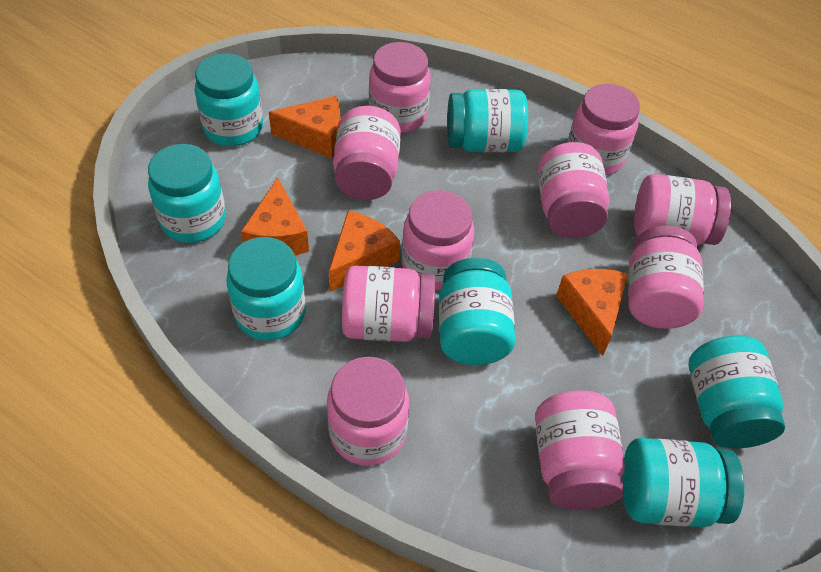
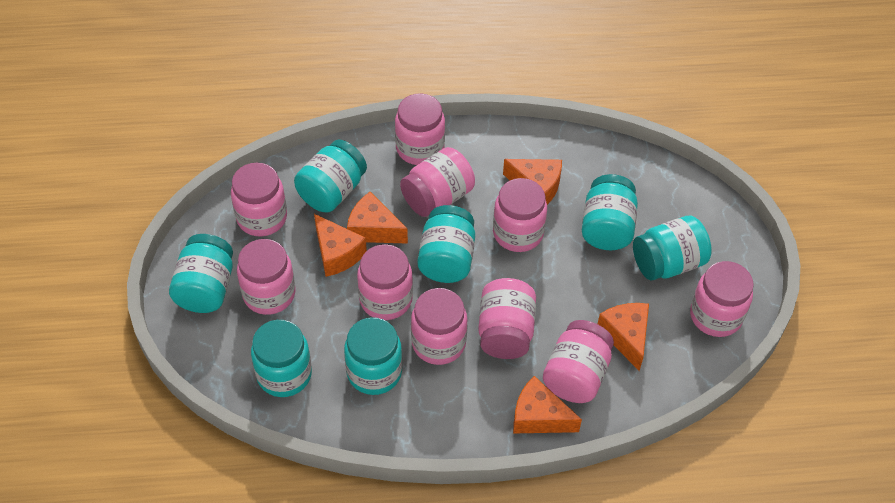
orange cheese: 4 -> 5

